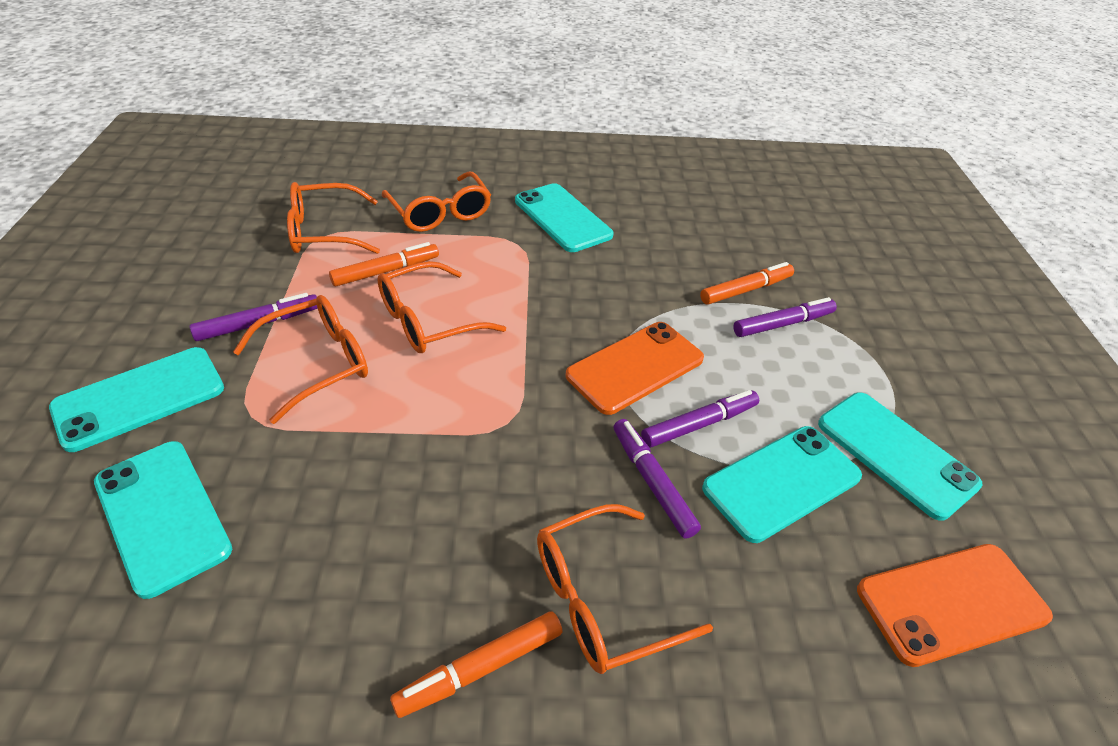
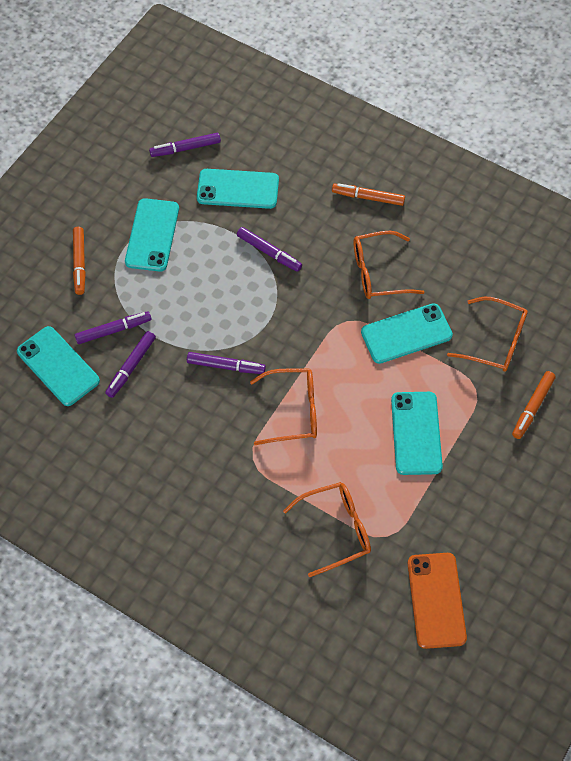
orange glasses: 5 -> 4
orange phone: 2 -> 1
purple marker: 4 -> 5

